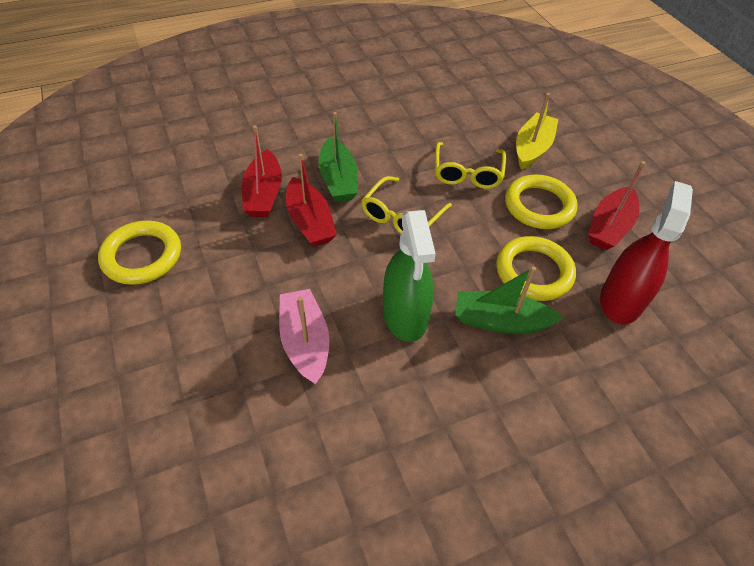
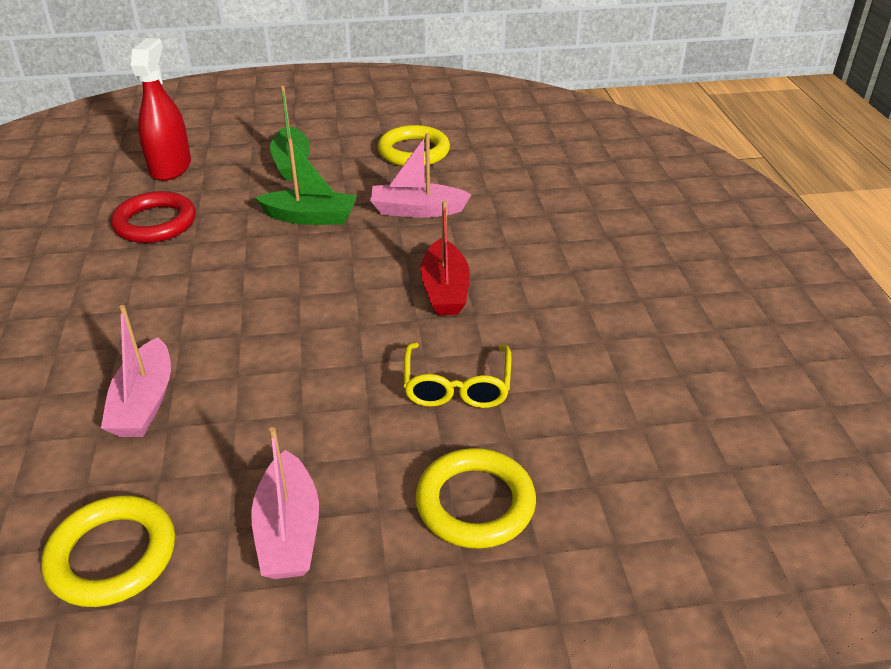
green spray bottle: 1 -> 0
pink boat: 1 -> 3
red boat: 3 -> 1
red ring: 0 -> 1
yellow boat: 1 -> 0
yellow glasses: 2 -> 1

